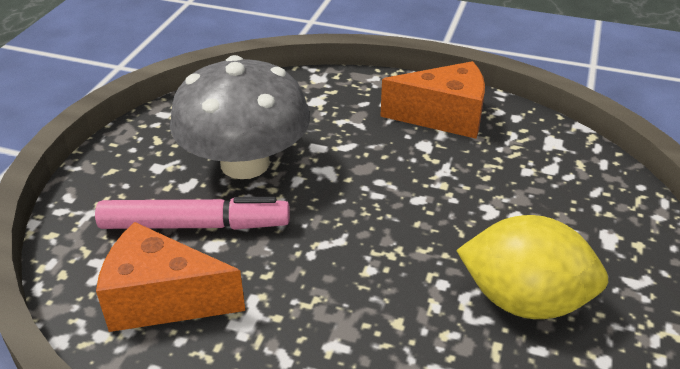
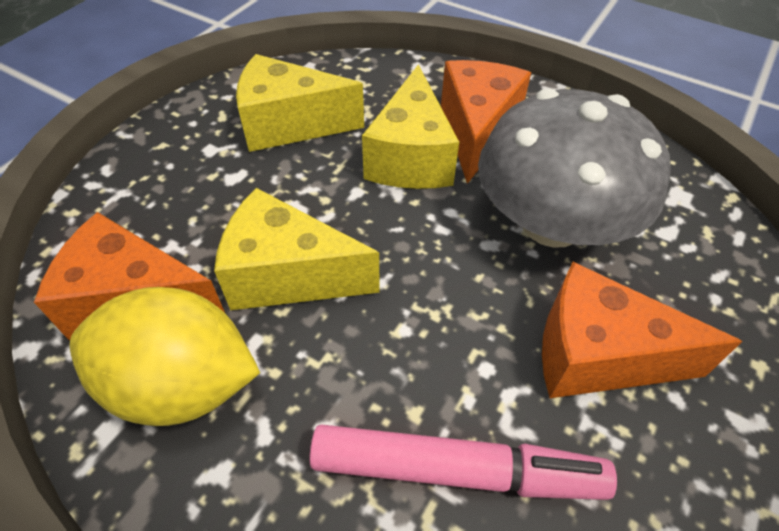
orange cheese: 2 -> 3
yellow cheese: 0 -> 3

